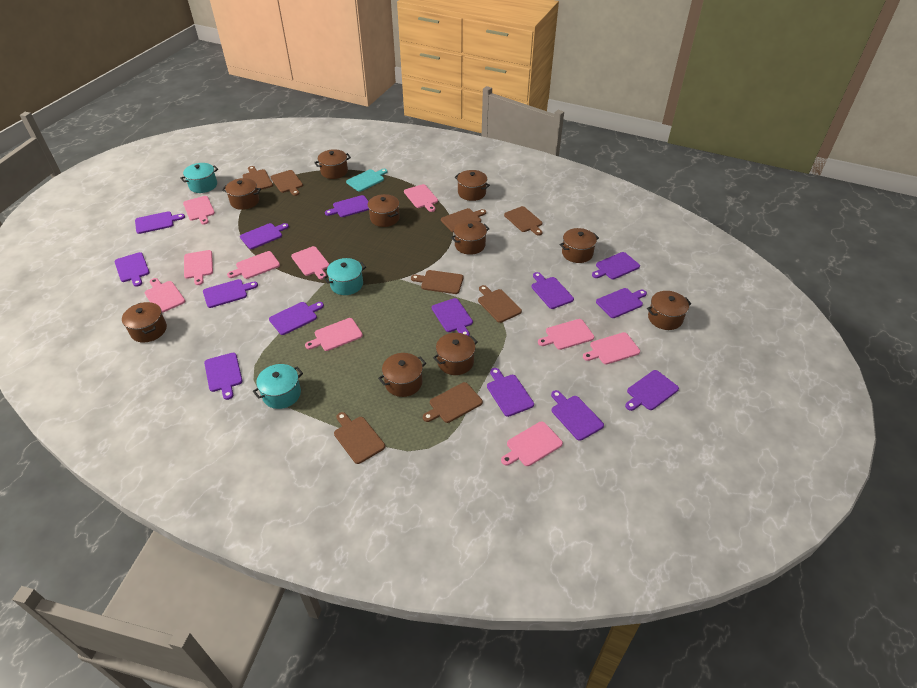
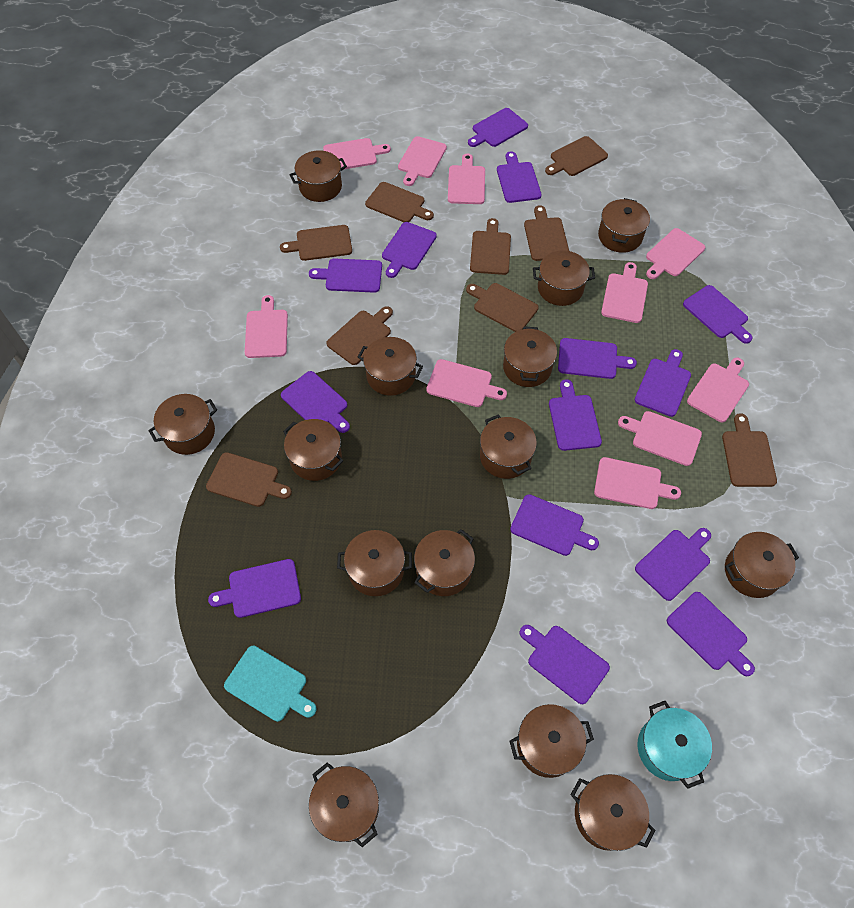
brown cutting board: 8 -> 9
brown pot: 10 -> 14
turquoise pot: 3 -> 1

